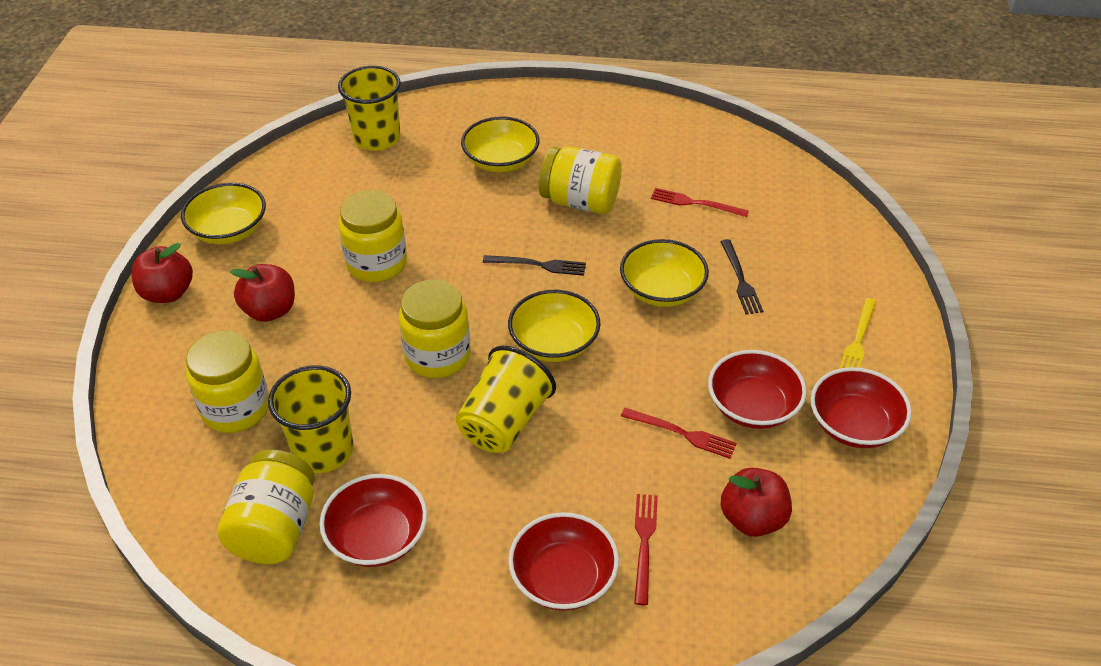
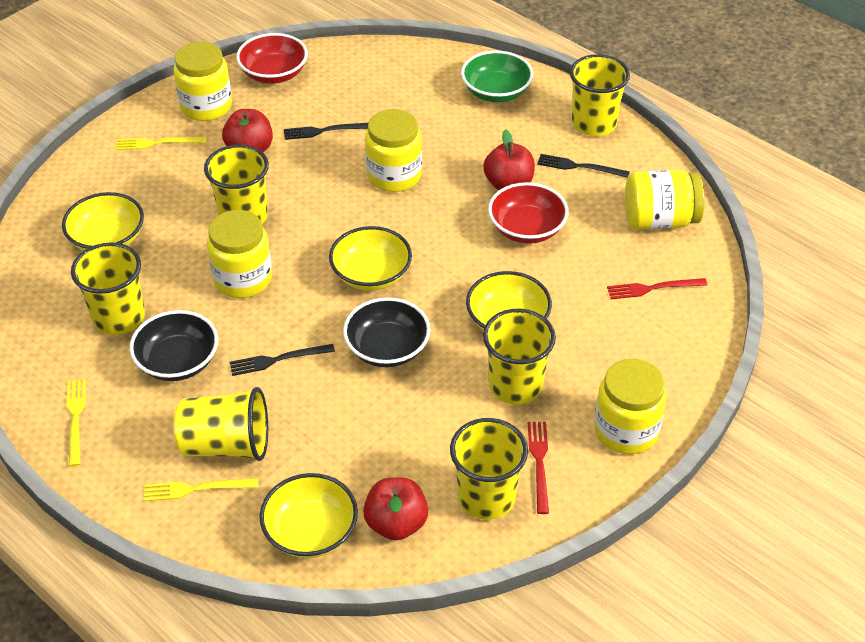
black bowl: 0 -> 2
black fork: 2 -> 3
green bowl: 0 -> 1
red bowl: 4 -> 2
red fork: 3 -> 2
yellow cup: 3 -> 6
yellow fork: 1 -> 3

